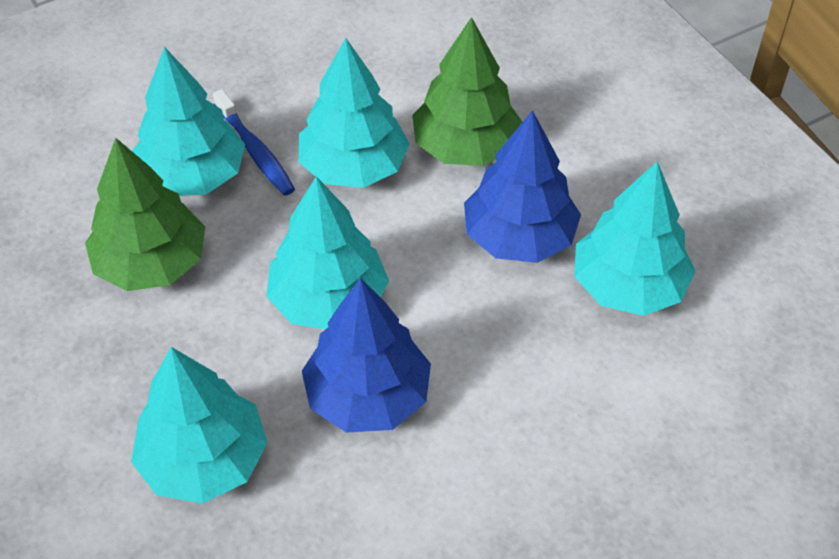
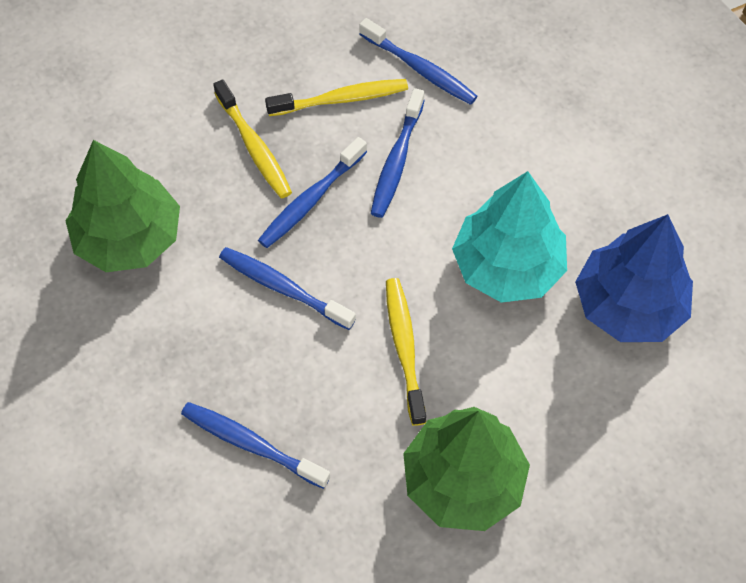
blue toothbrush: 1 -> 5
blue tree: 2 -> 1
turquoise tree: 5 -> 1
yellow toothbrush: 0 -> 3

